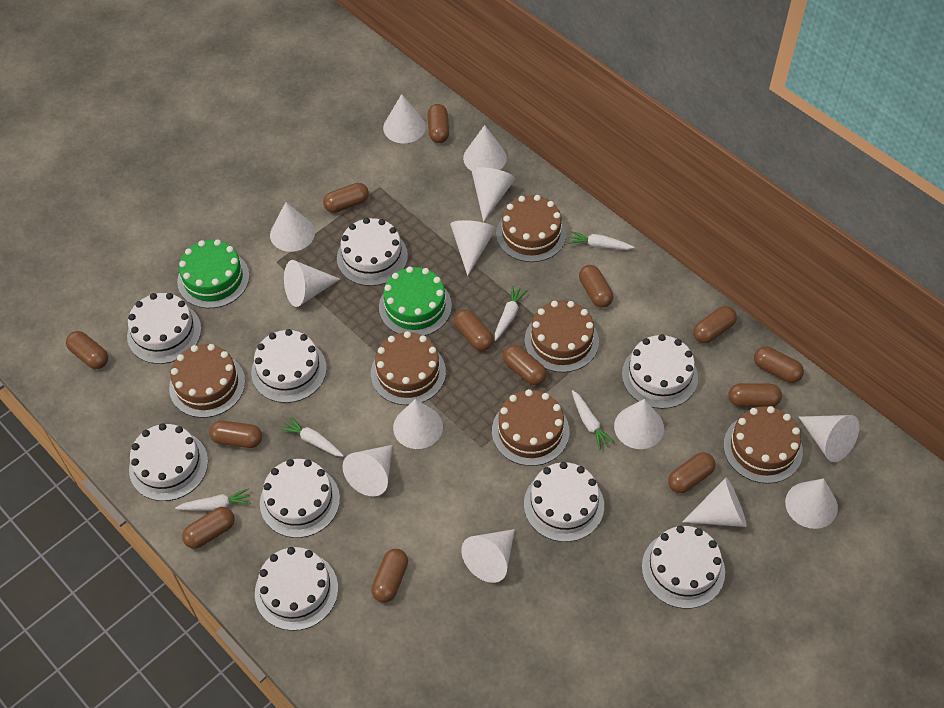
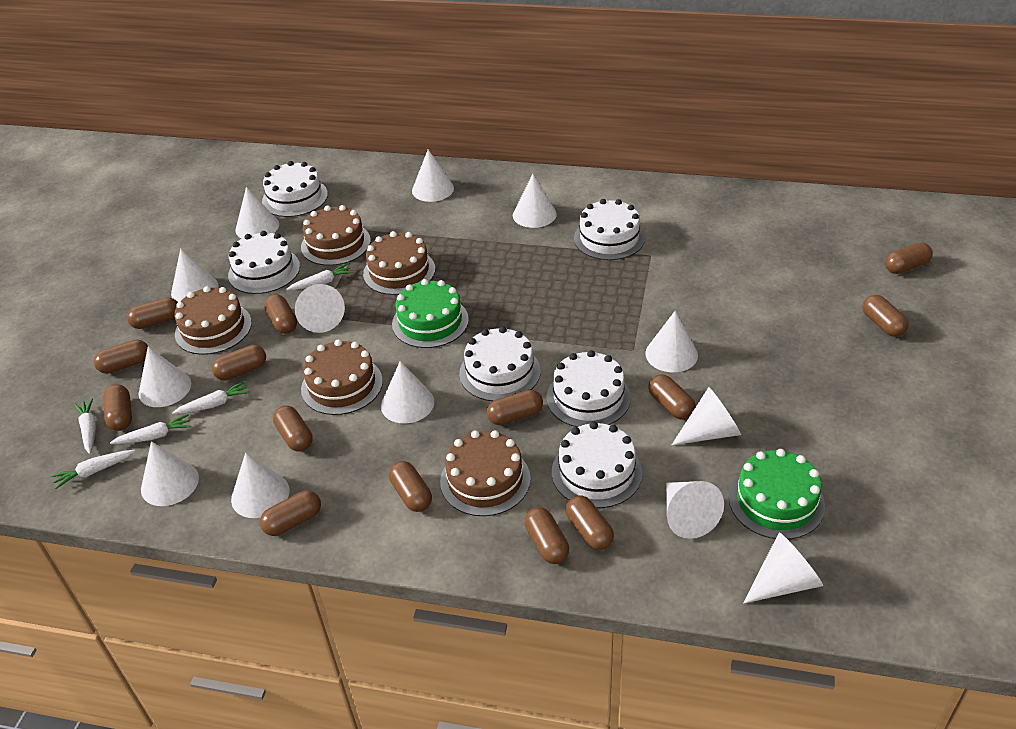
brown cake: 6 -> 5
brown capsule: 13 -> 14
white cake: 9 -> 6

